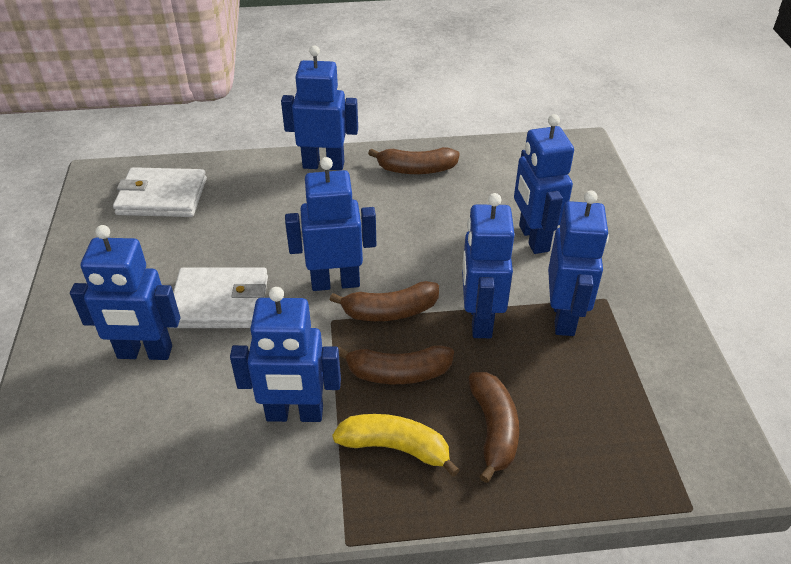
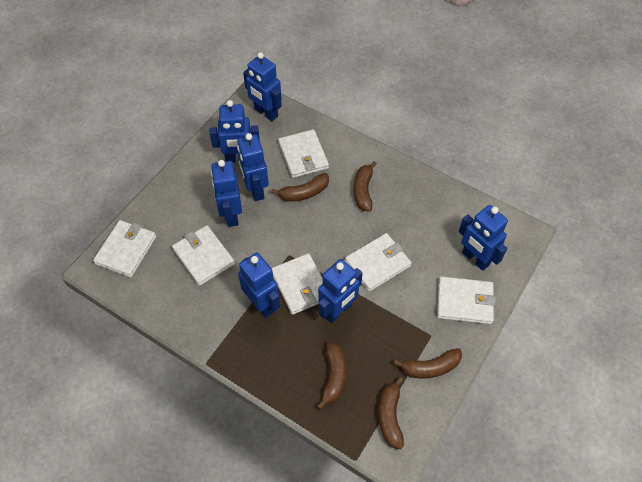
brown banana: 4 -> 5
white wallet: 2 -> 6
yellow banana: 1 -> 0

